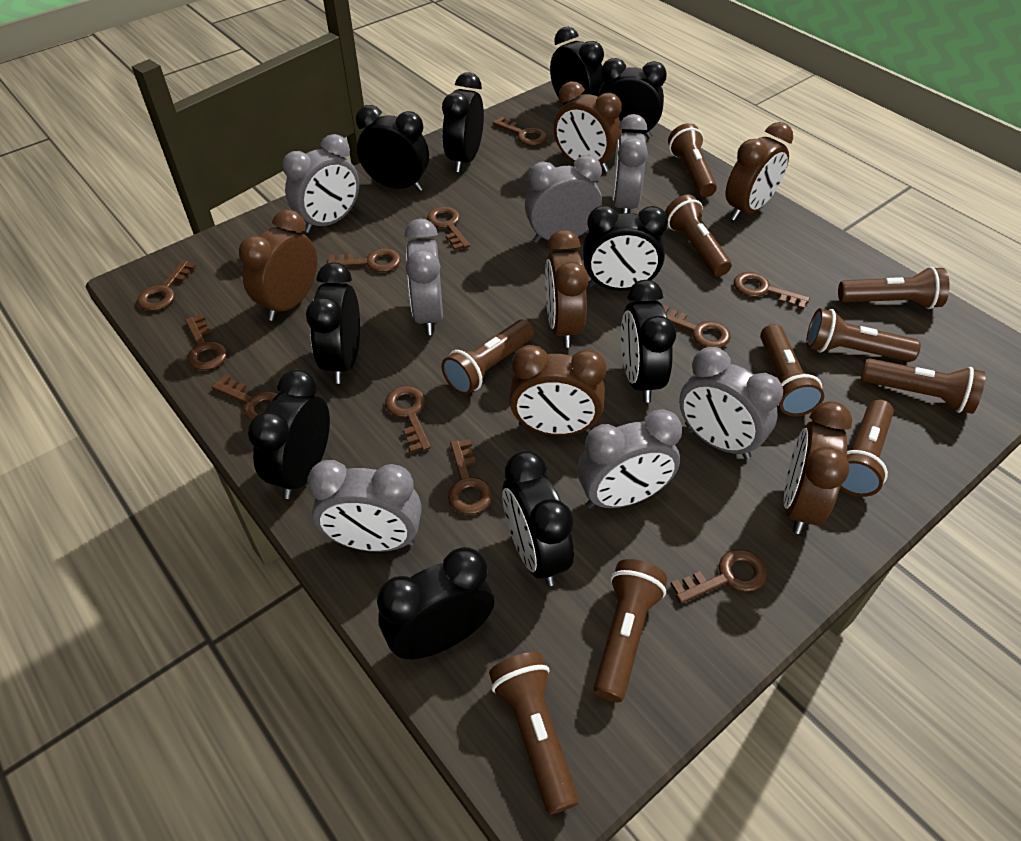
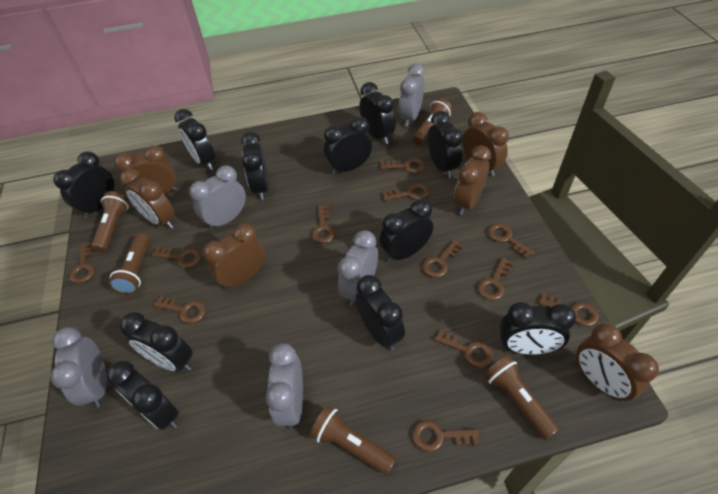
black clock: 10 -> 11
brown flashlight: 10 -> 5
brown key: 11 -> 12
grey clock: 7 -> 5

